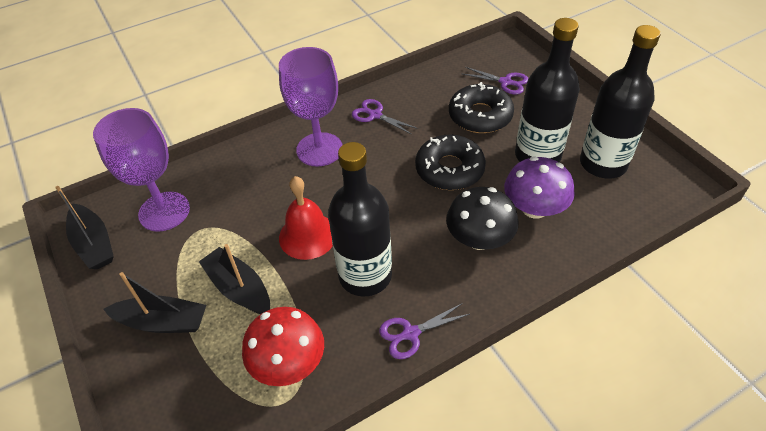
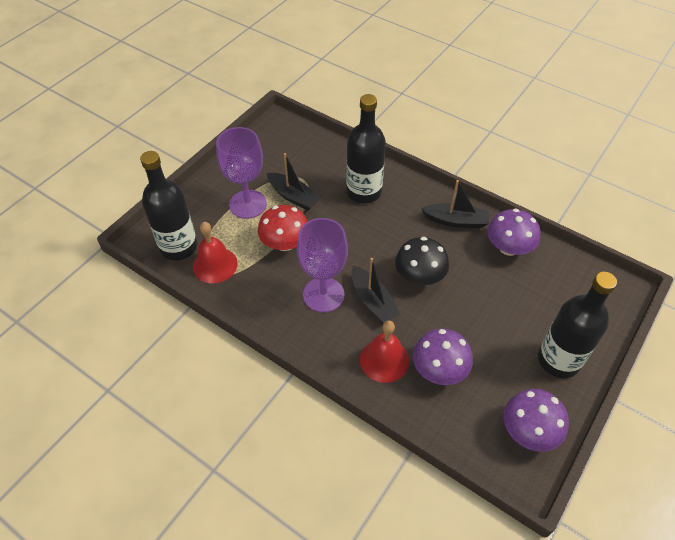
black donut: 2 -> 0
purple mushroom: 1 -> 3
purple scissors: 3 -> 0
red bell: 1 -> 2

